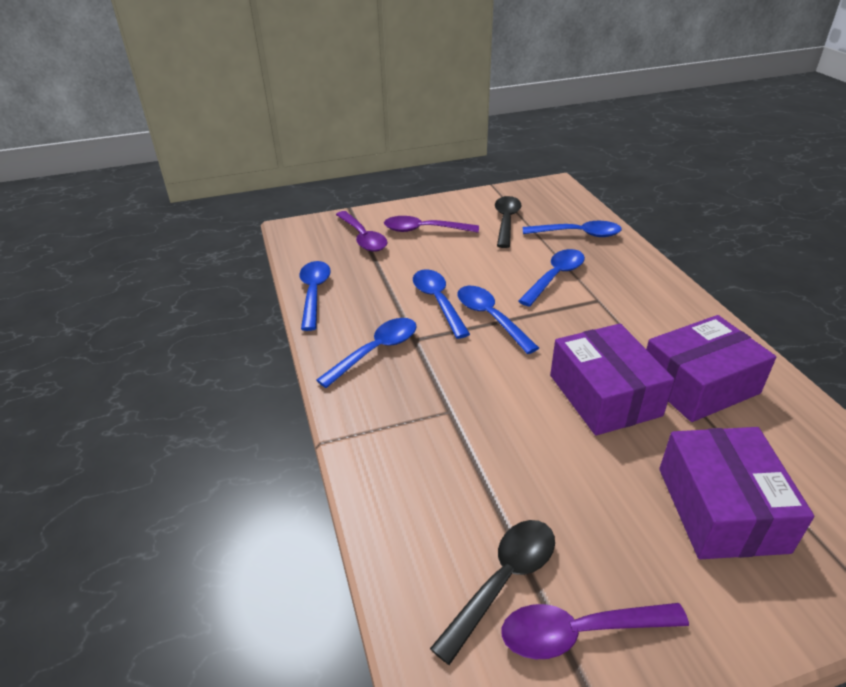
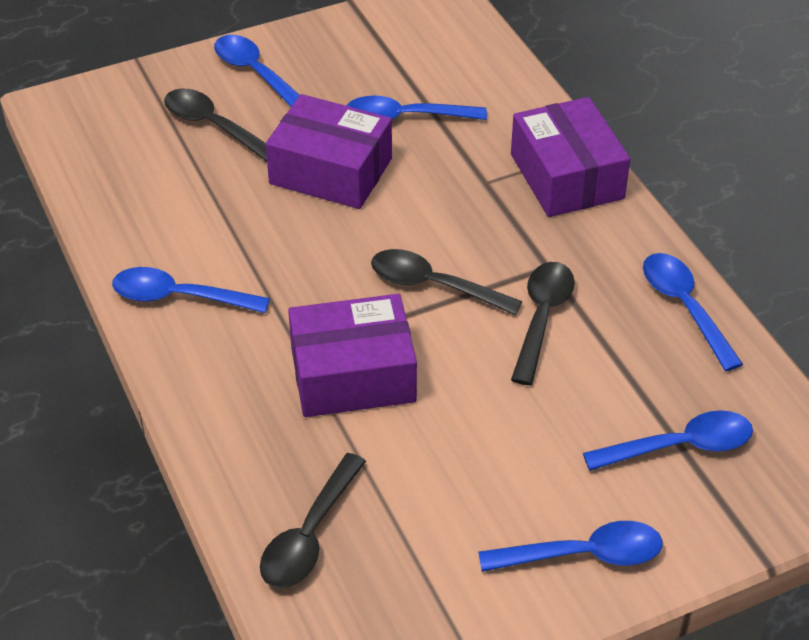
black spoon: 2 -> 4
purple spoon: 3 -> 0

